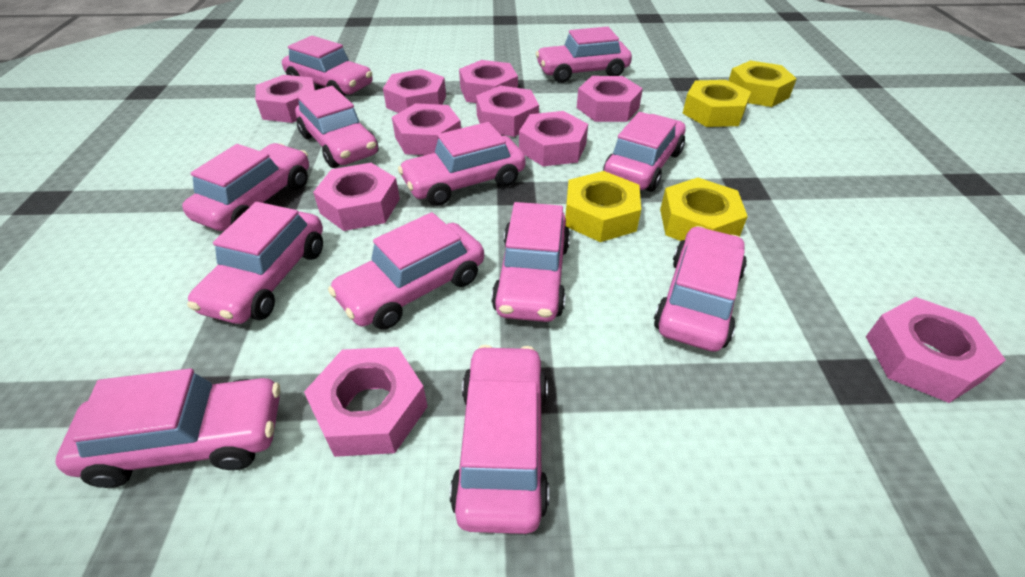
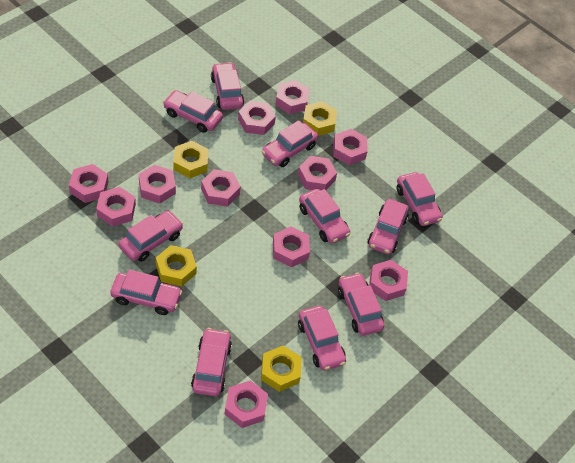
pink car: 12 -> 11
pink nut: 10 -> 11

